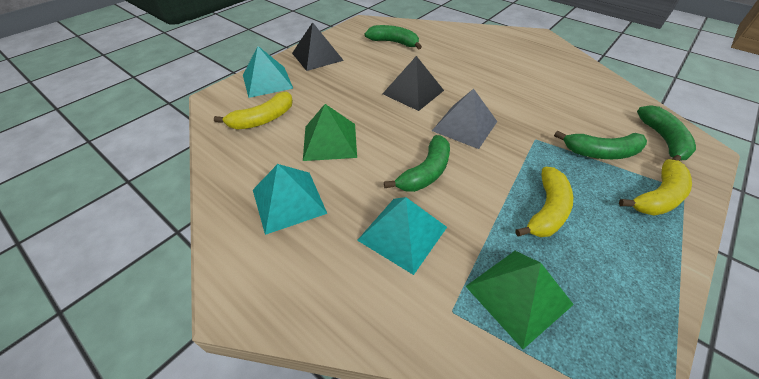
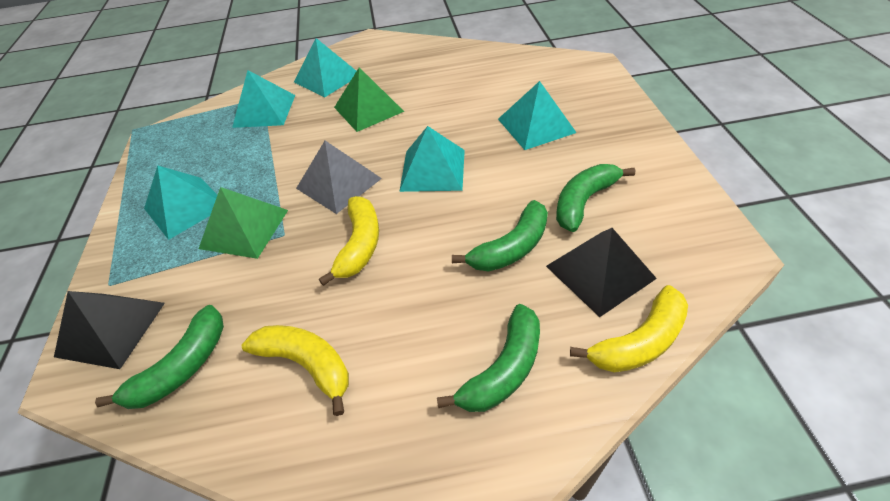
turquoise pyramid: 3 -> 5

